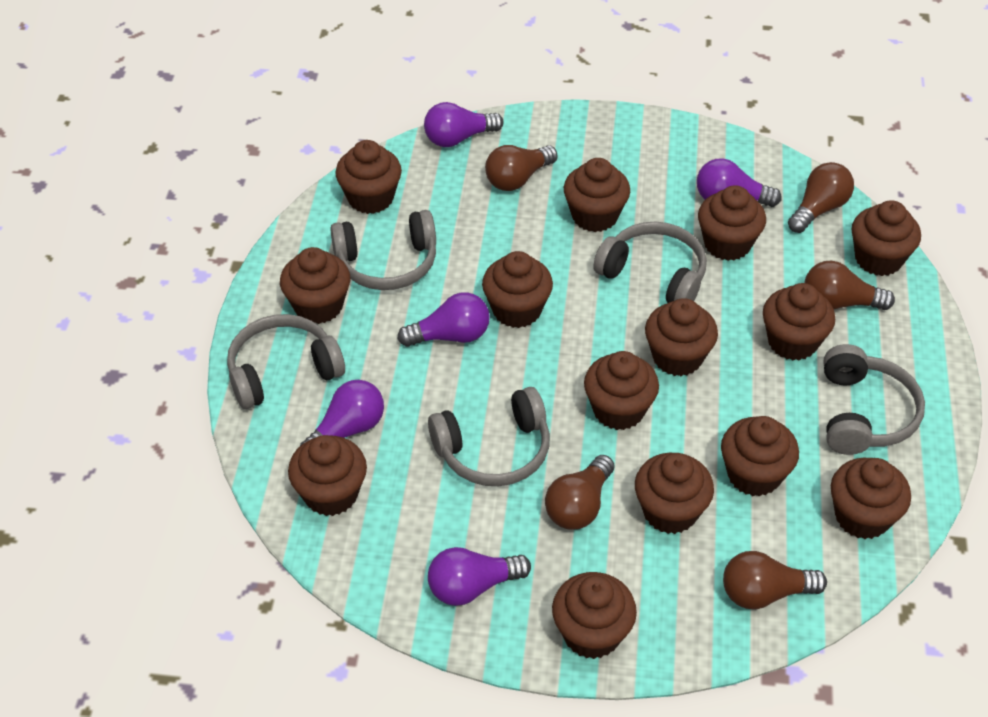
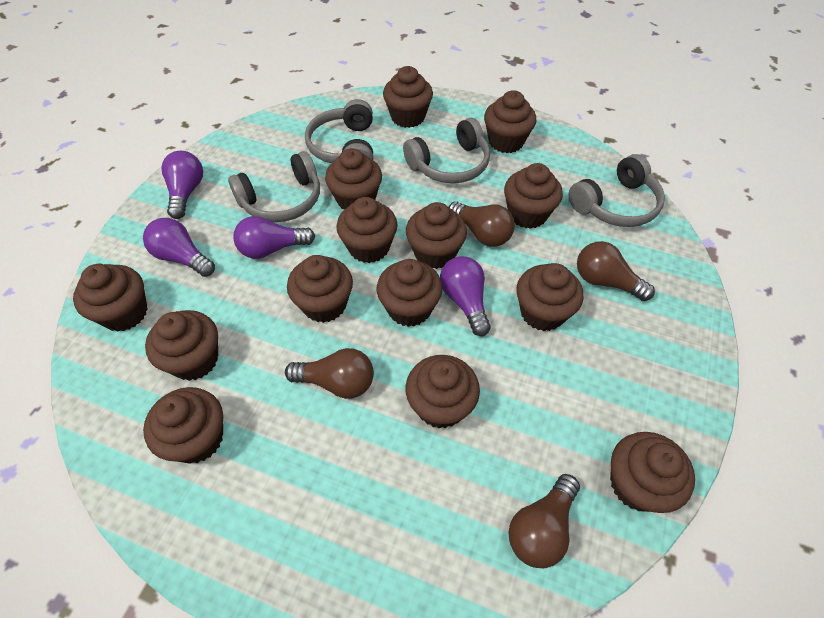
brown light bulb: 5 -> 4
grey headphones: 5 -> 4
purple light bulb: 5 -> 4

